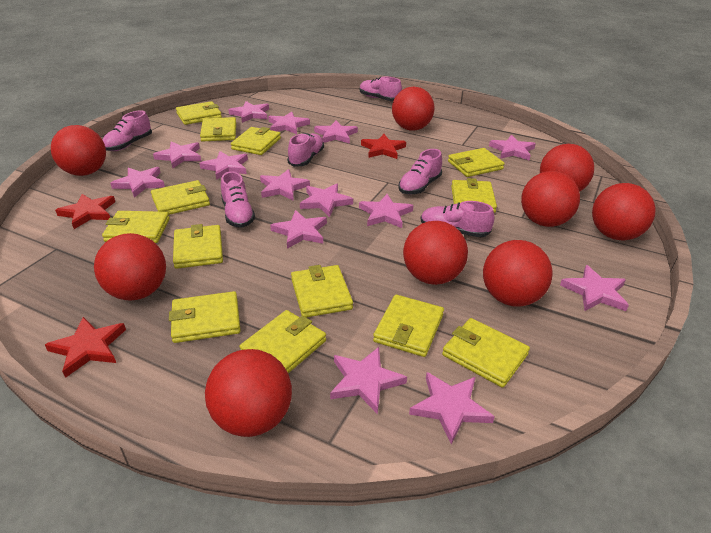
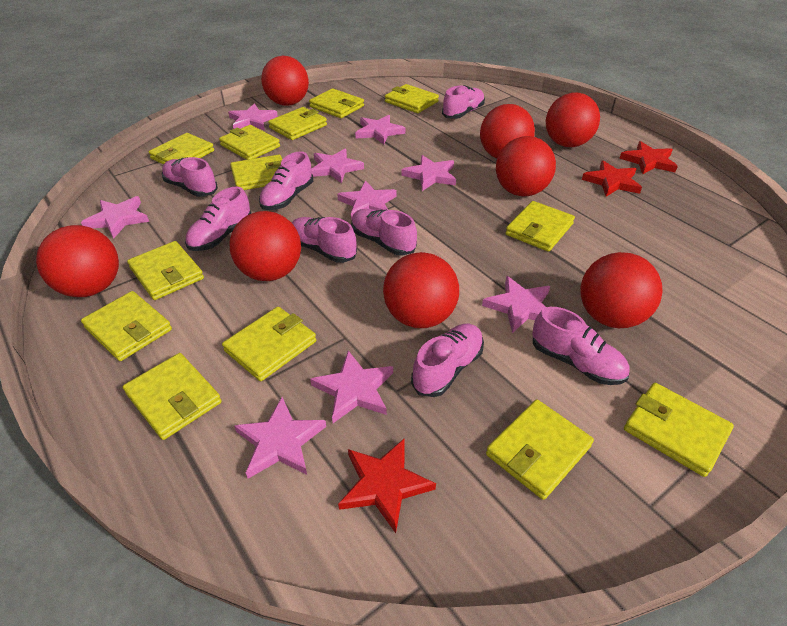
pink shoe: 6 -> 8
pink star: 14 -> 9
red ball: 9 -> 8

